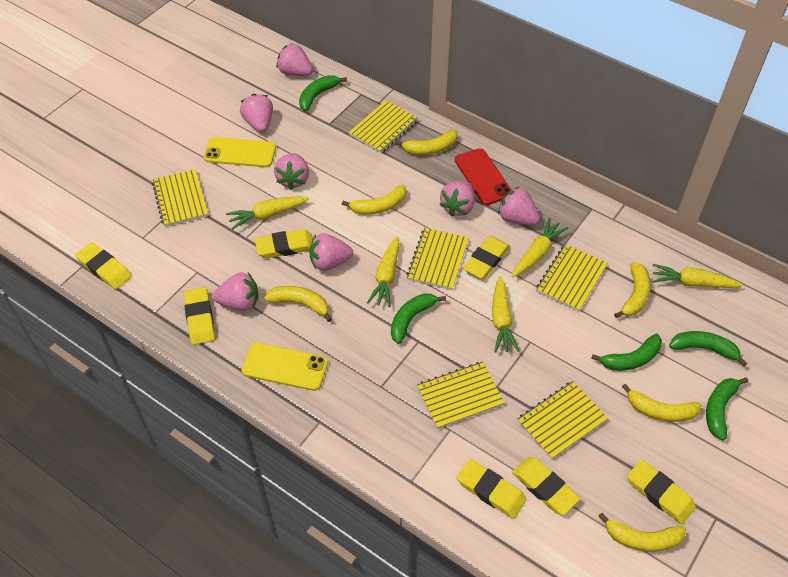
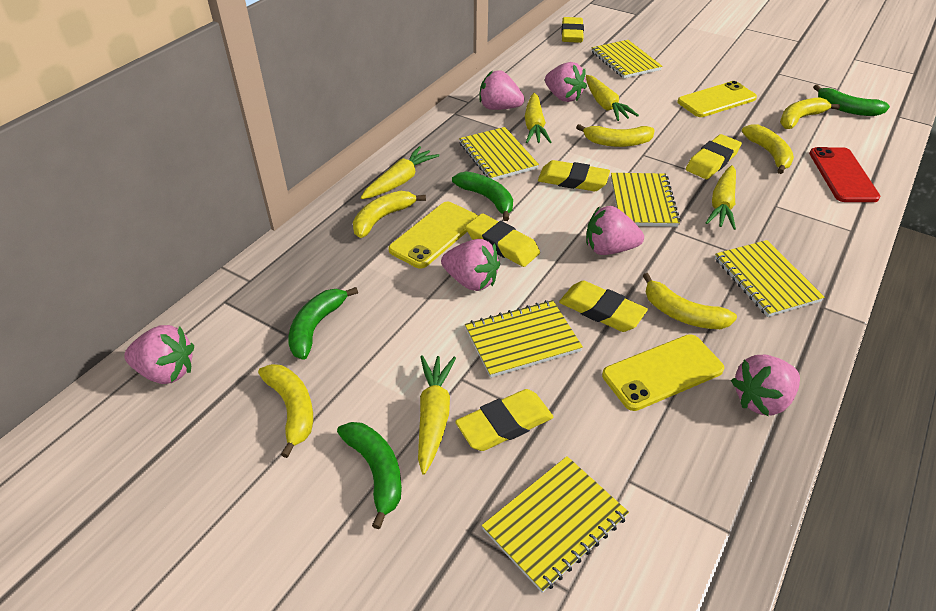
green banana: 5 -> 4
pink strawberry: 7 -> 6
yellow eraser: 7 -> 6
yellow phone: 2 -> 3

